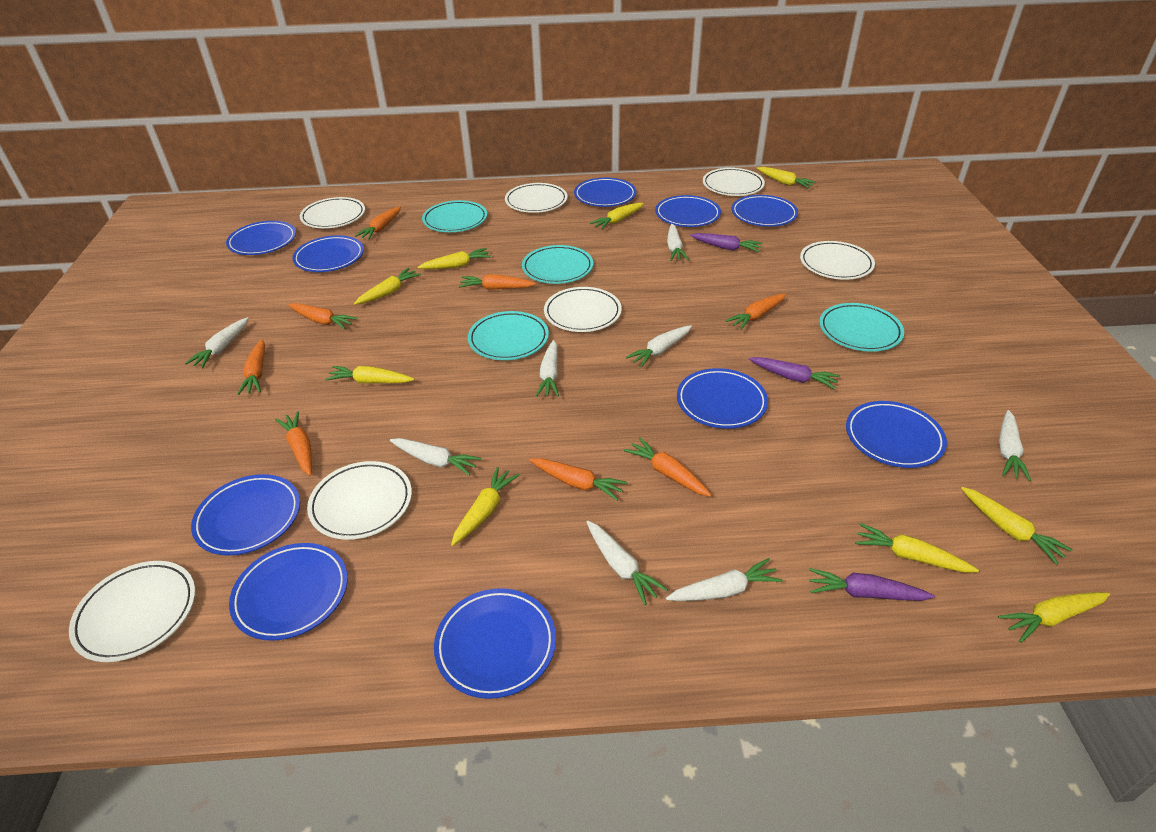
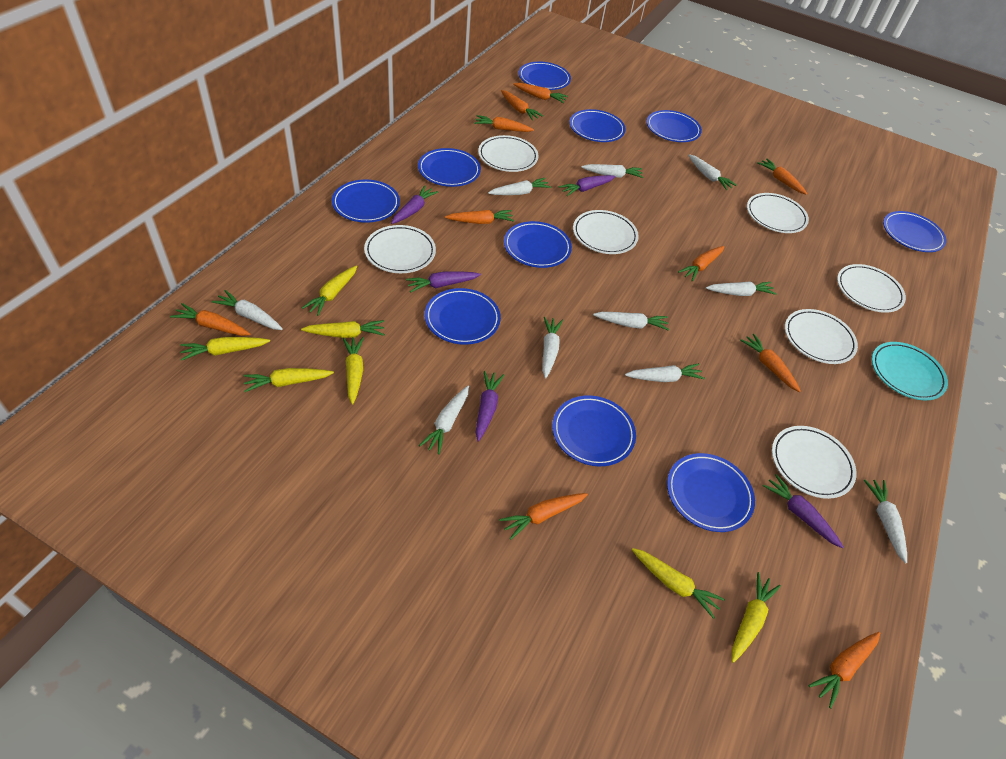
orange carrot: 8 -> 10
purple carrot: 3 -> 5
turquoise plate: 4 -> 1
white carrot: 8 -> 10
yellow carrot: 9 -> 7

